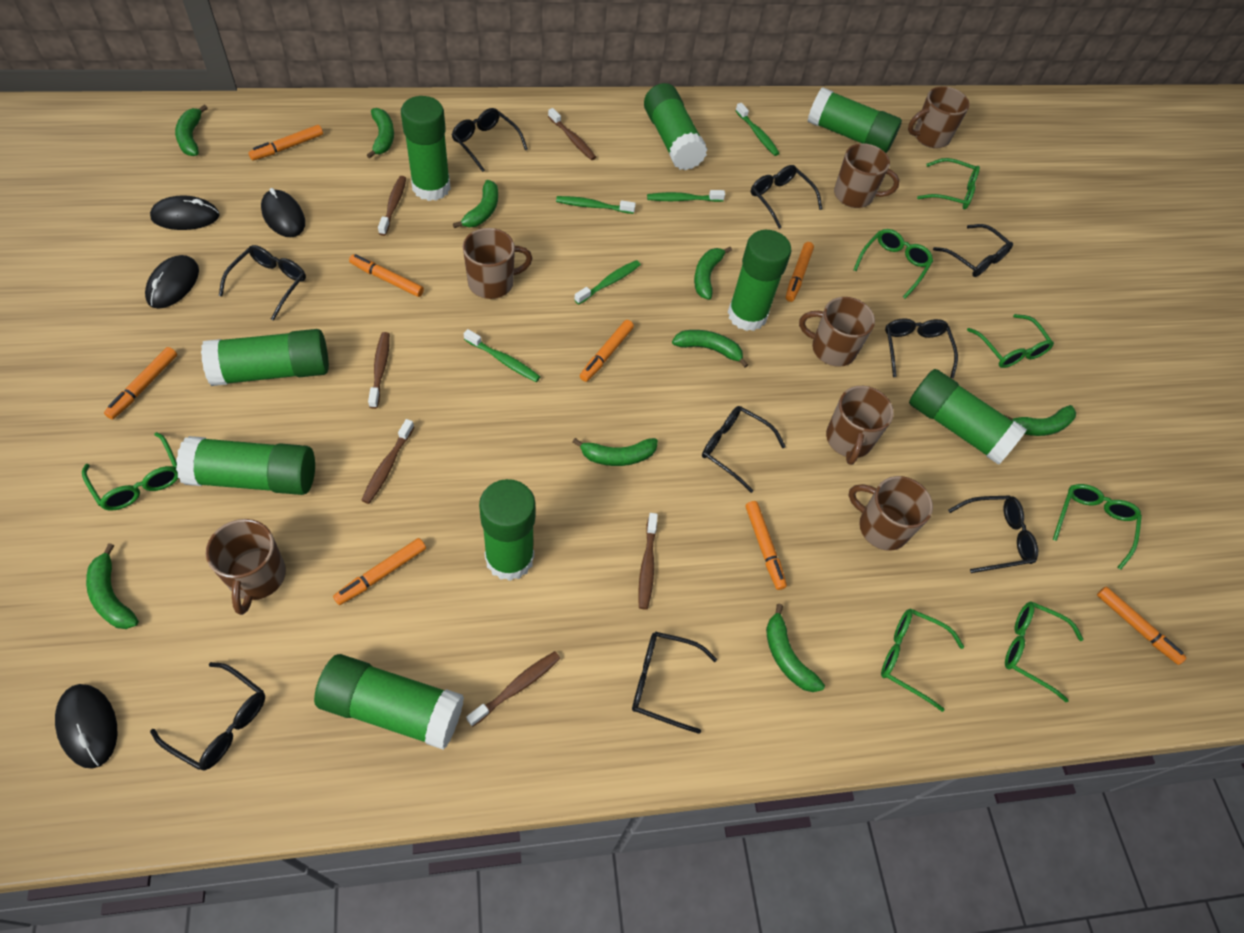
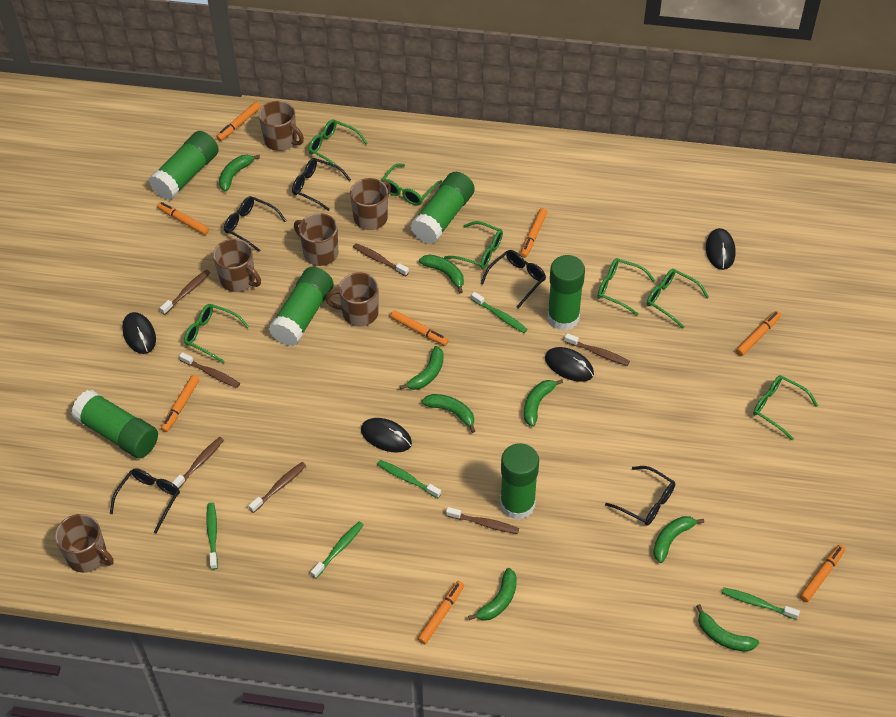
black glasses: 9 -> 5
brown mug: 7 -> 6
brown toothbrush: 6 -> 7
green banana: 9 -> 8
green glue stick: 9 -> 6

